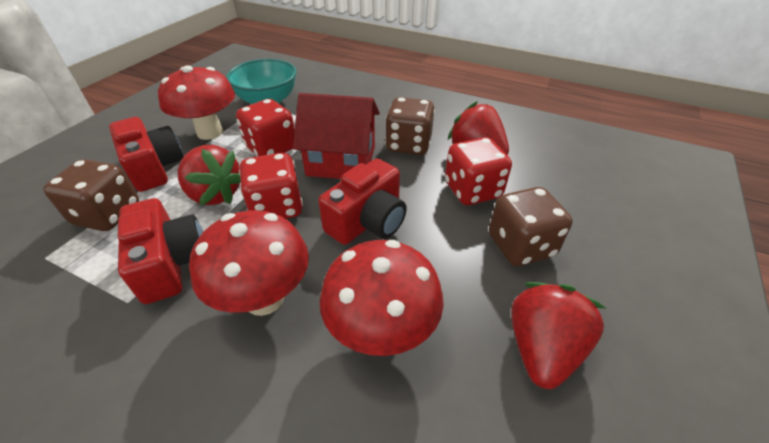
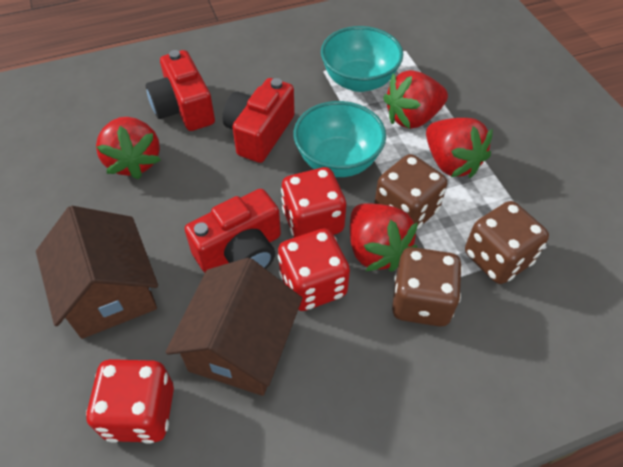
brown house: 0 -> 2
red house: 1 -> 0
red mushroom: 3 -> 0
red strawberry: 3 -> 4
turquoise bowl: 1 -> 2

